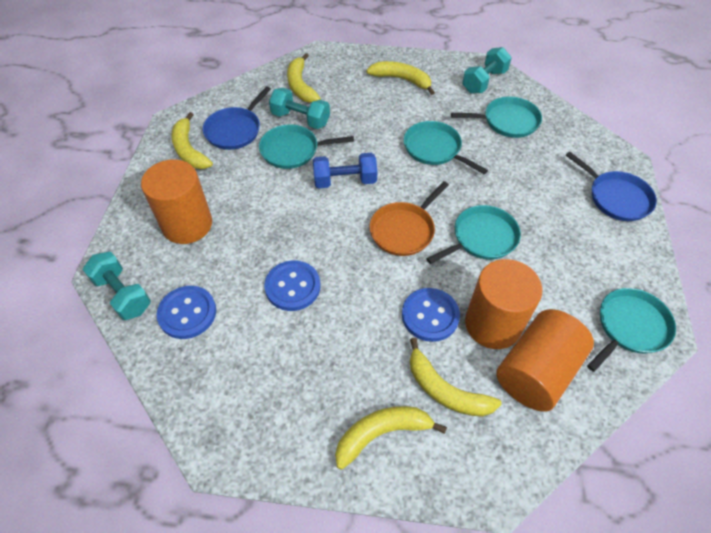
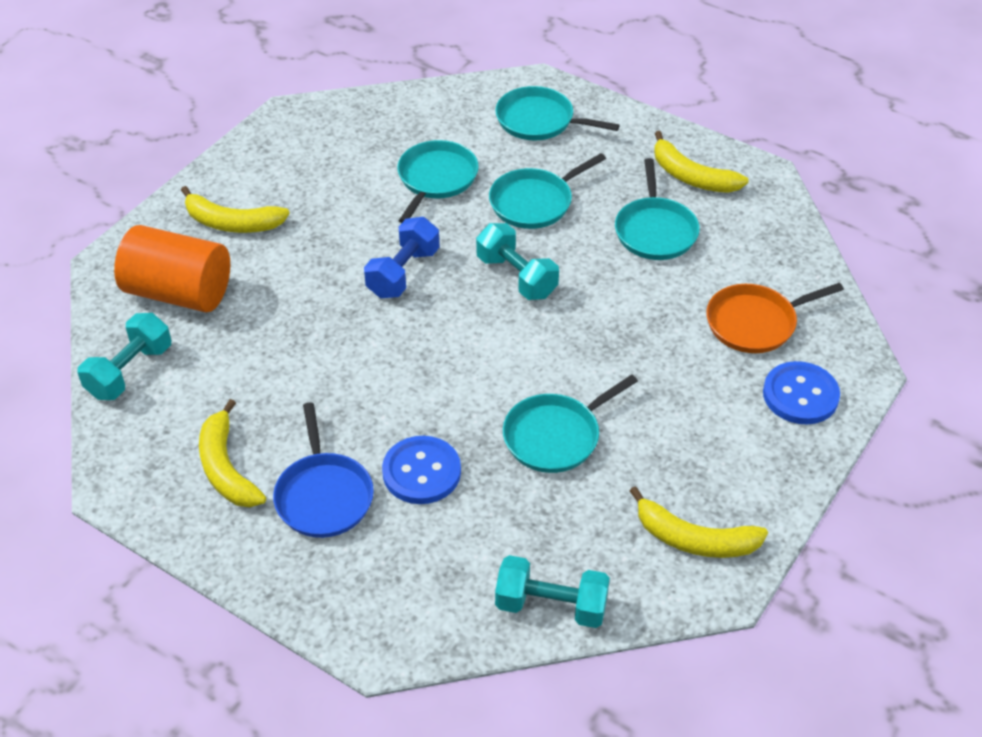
blue button: 3 -> 2
blue pan: 2 -> 1
orange cylinder: 3 -> 1
yellow banana: 5 -> 4

